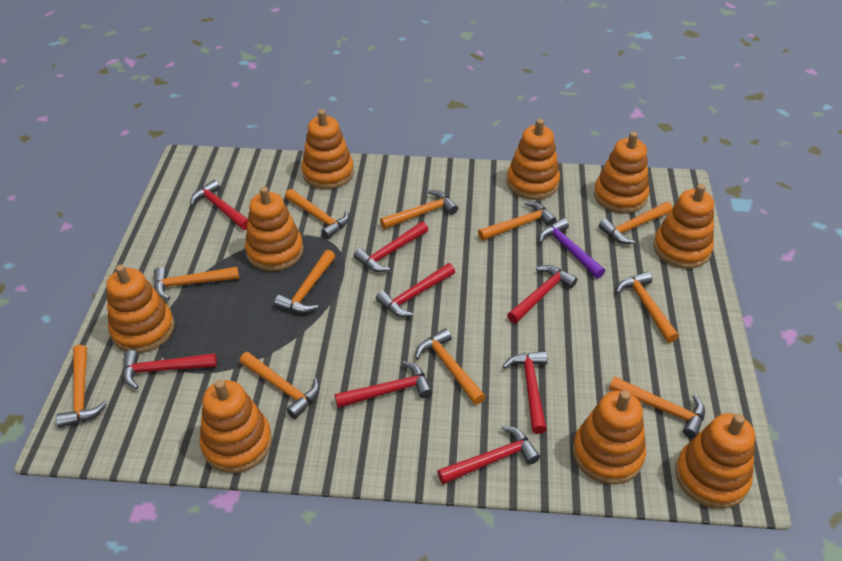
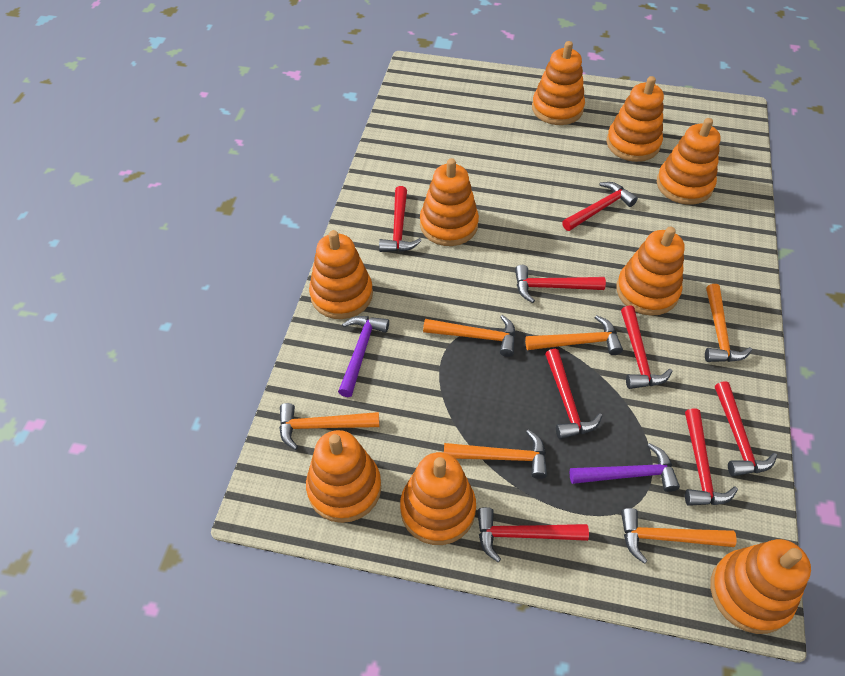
orange hammer: 11 -> 6
purple hammer: 1 -> 2

